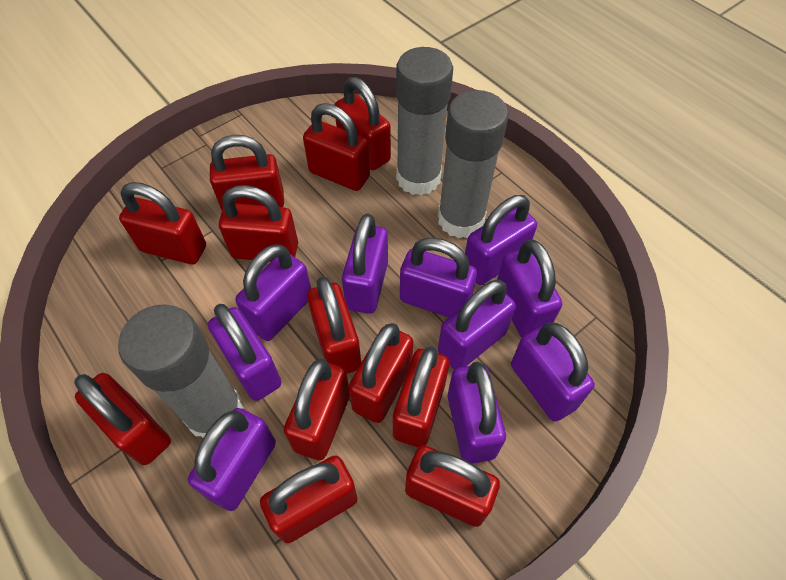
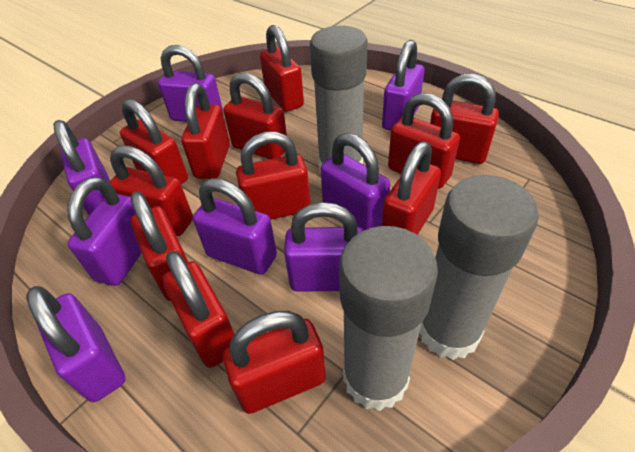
purple padlock: 10 -> 8

